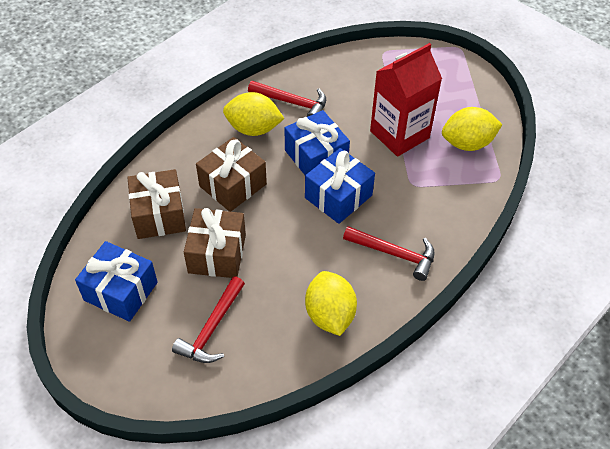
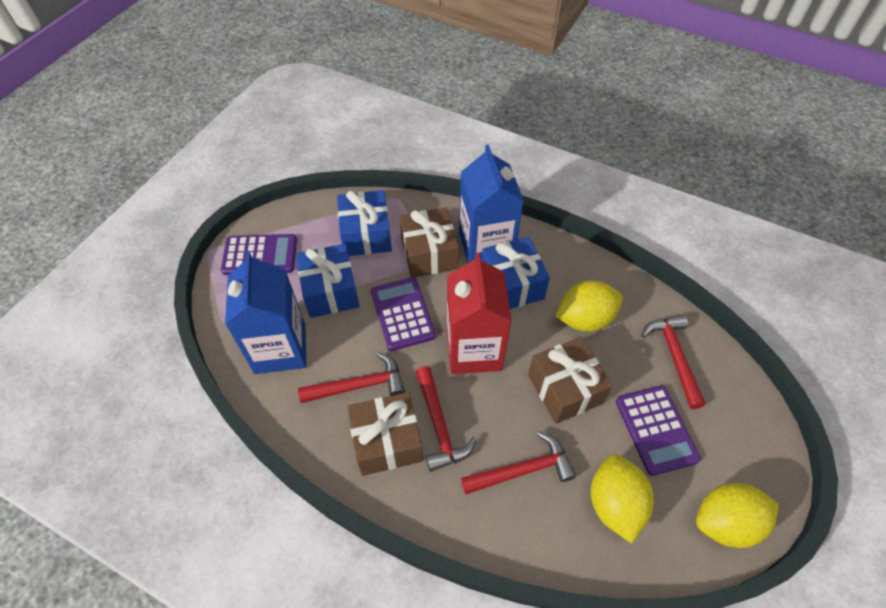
blue carton: 0 -> 2
purple calculator: 0 -> 3
red hammer: 3 -> 4

